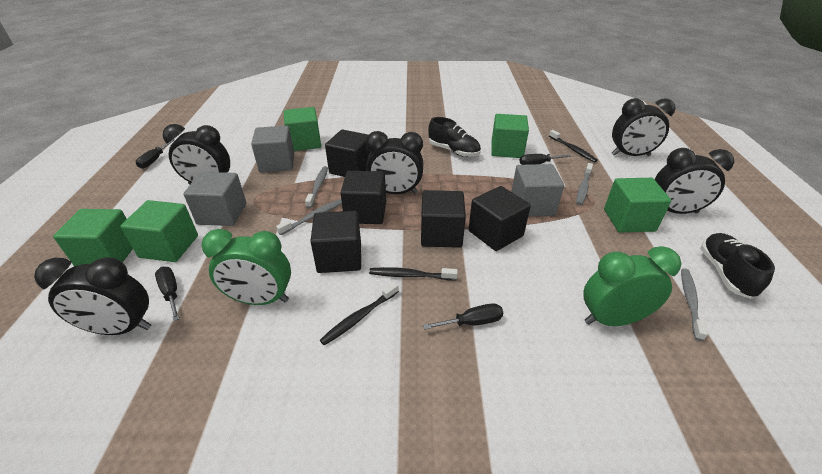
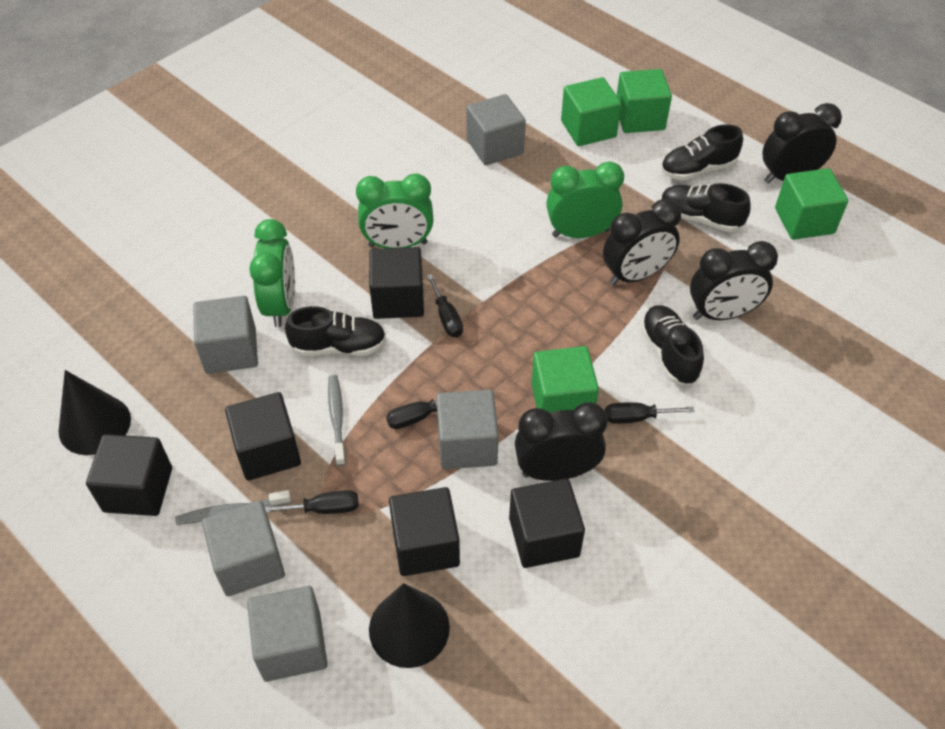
black clock: 5 -> 4
black cone: 0 -> 2
black shoe: 2 -> 4
black toothbrush: 3 -> 0
green clock: 2 -> 3
green cube: 5 -> 4
grey cube: 3 -> 5
grey toothbrush: 4 -> 2

